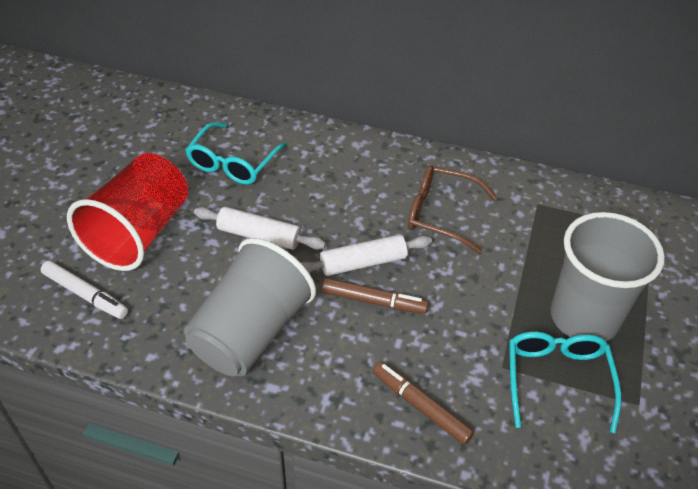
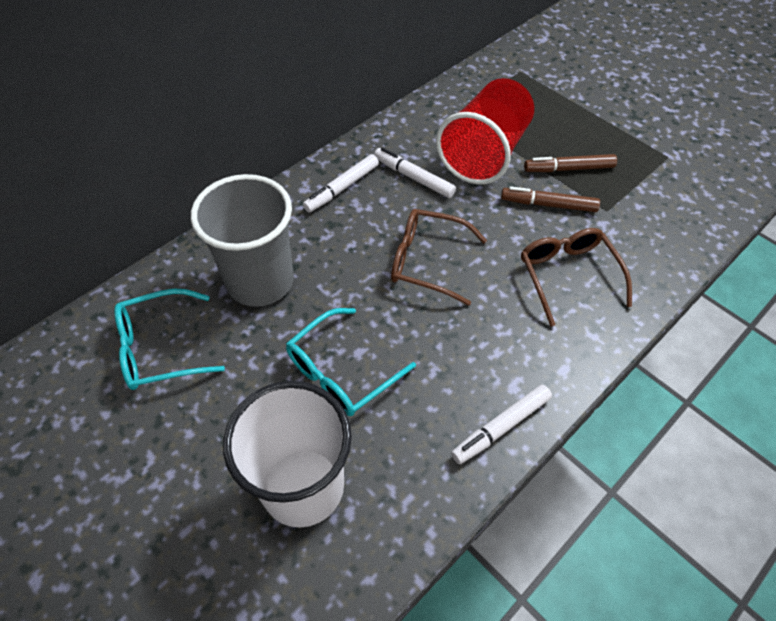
brown glasses: 1 -> 2
grey cup: 2 -> 1
white cup: 0 -> 1
white marker: 1 -> 3
white rolling pin: 2 -> 0

